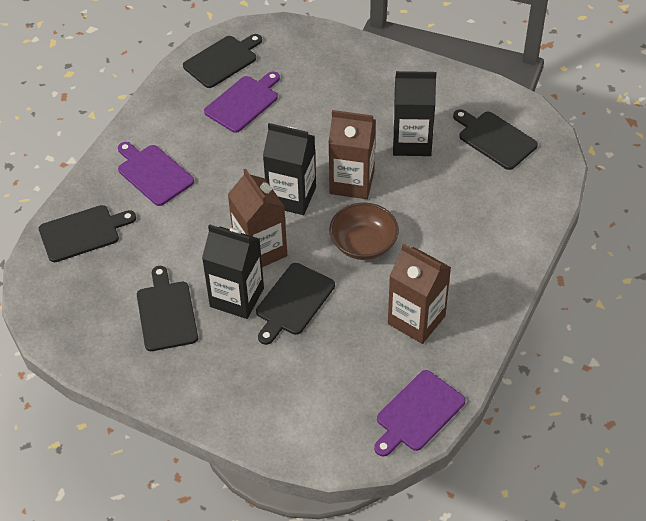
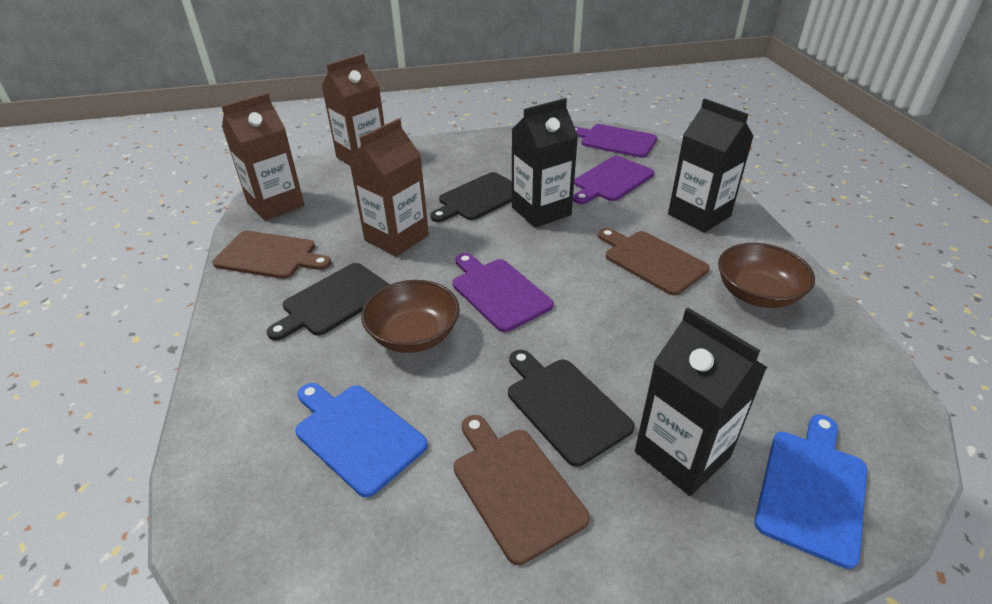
black cutting board: 5 -> 3
blue cutting board: 0 -> 2
brown bowl: 1 -> 2
brown cutting board: 0 -> 3

